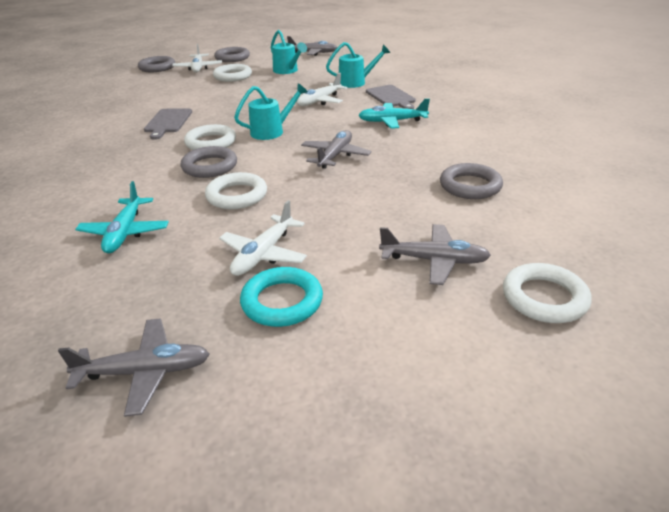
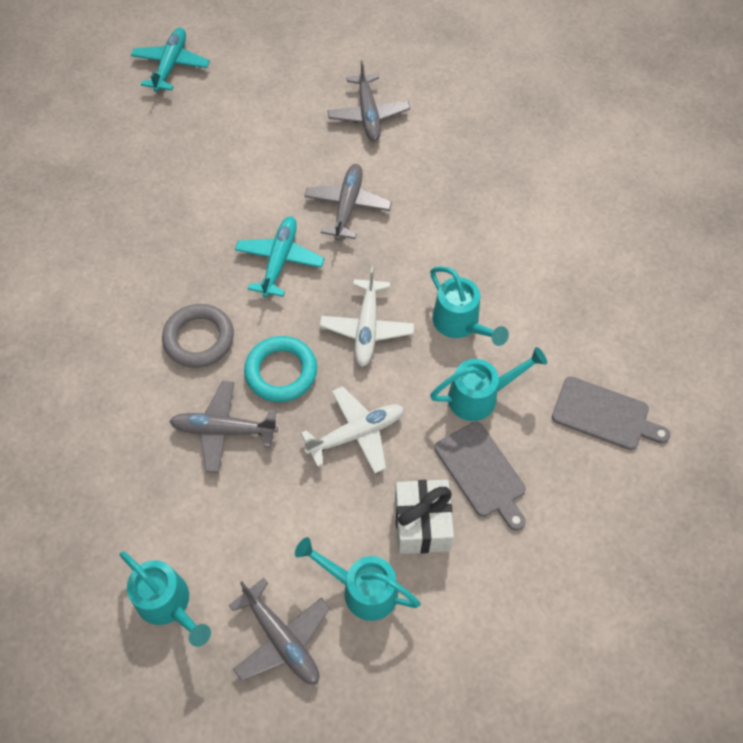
grey ring: 4 -> 1
turquoise watering can: 3 -> 4
white gift: 0 -> 1
white plane: 3 -> 2
white ring: 4 -> 0

